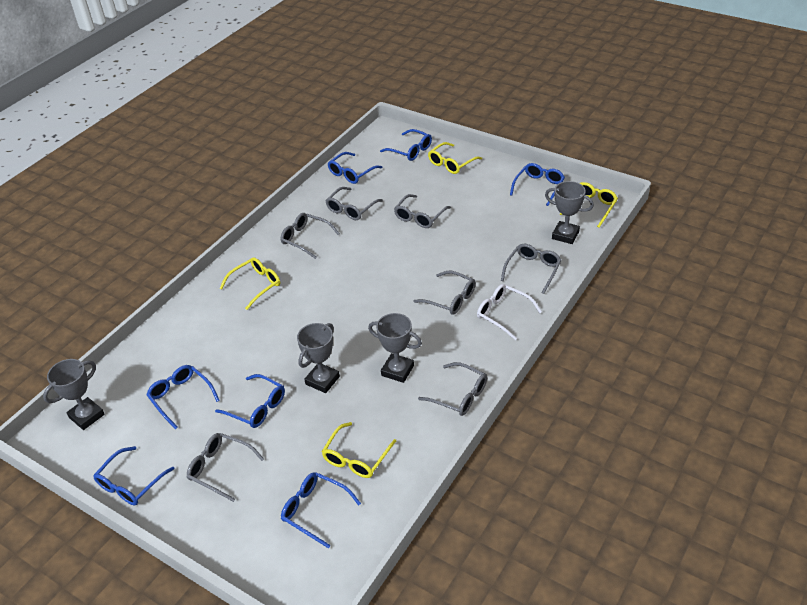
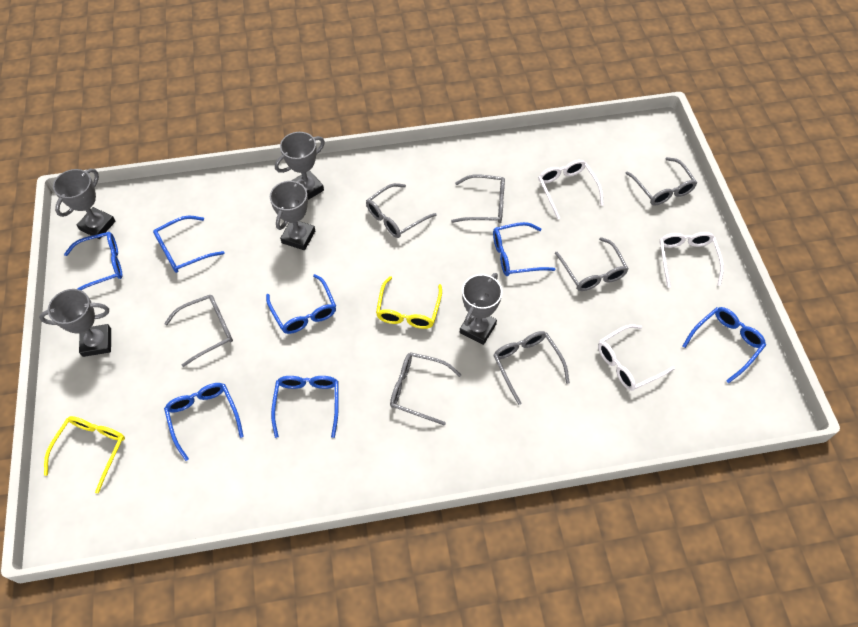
grey trophy: 4 -> 5
white glasses: 1 -> 3
yellow glasses: 4 -> 2

